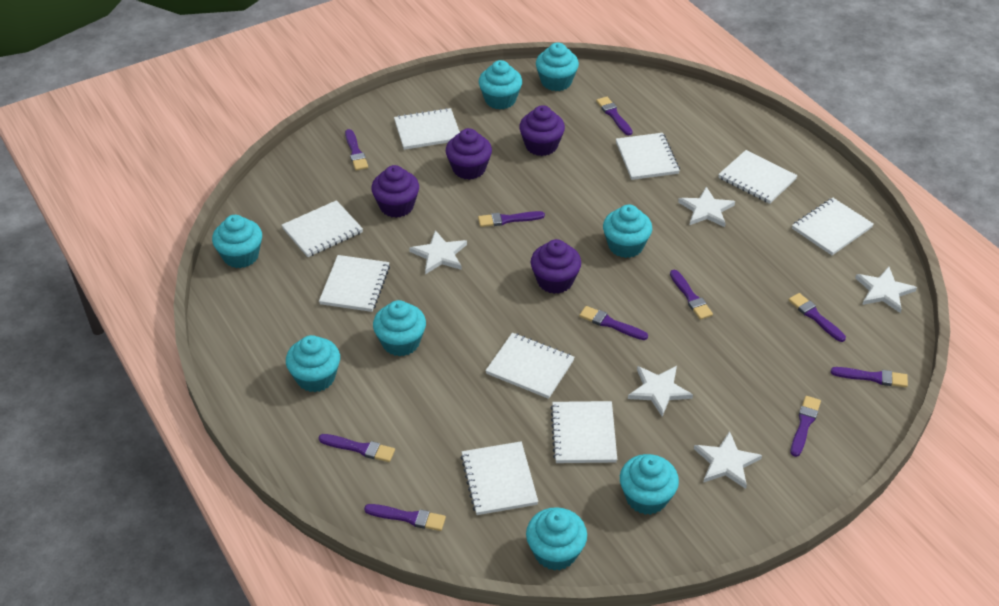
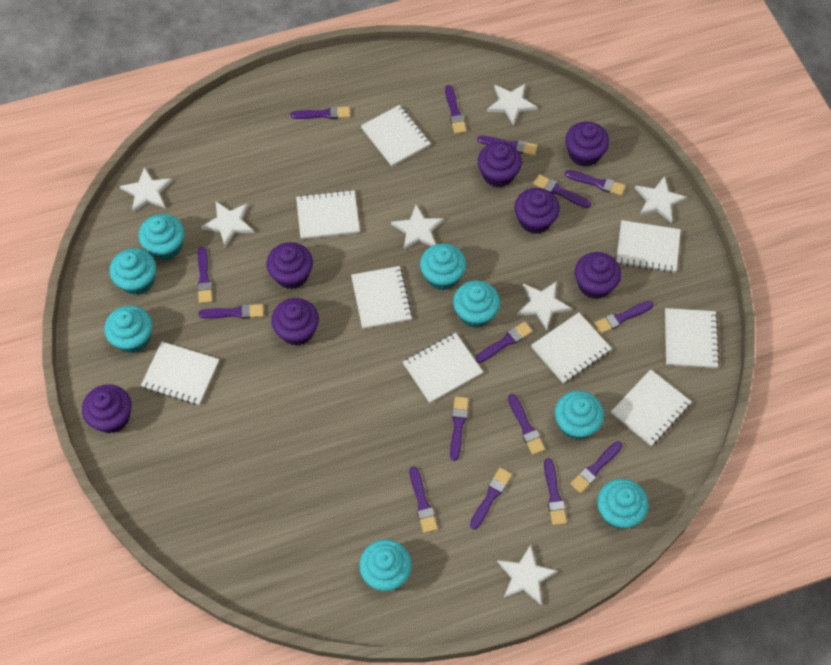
purple brush: 10 -> 15
purple cupcake: 4 -> 7
white star: 5 -> 7

